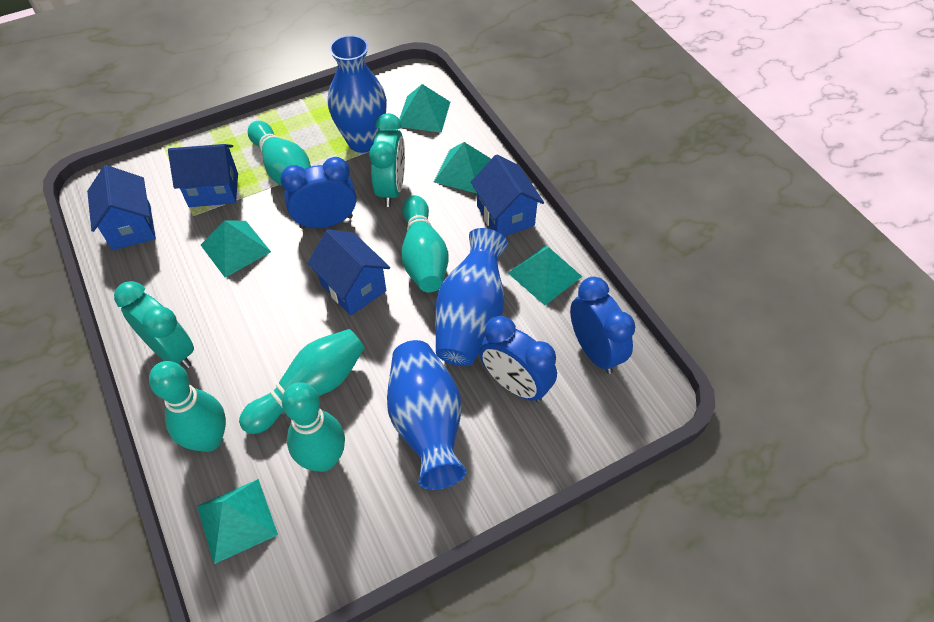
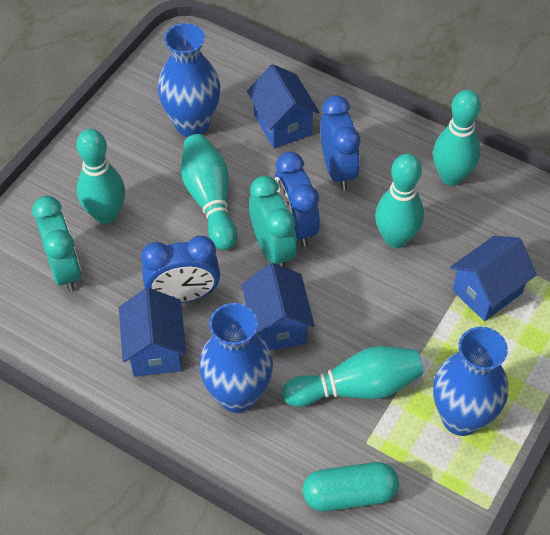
turquoise capsule: 0 -> 1
turquoise pyramid: 5 -> 0

